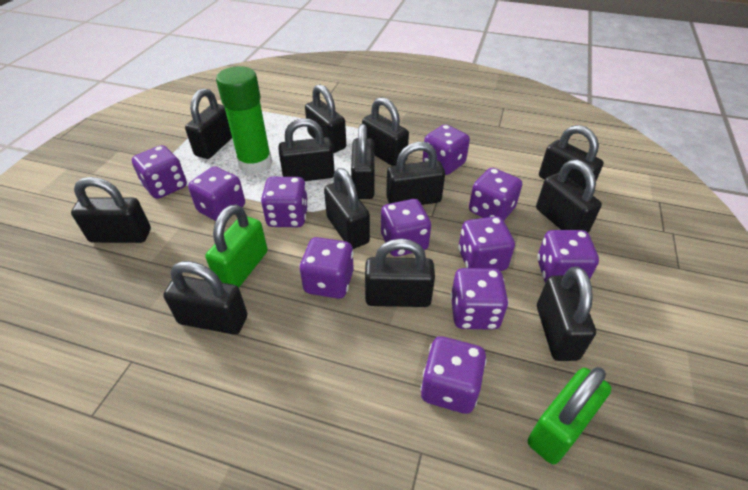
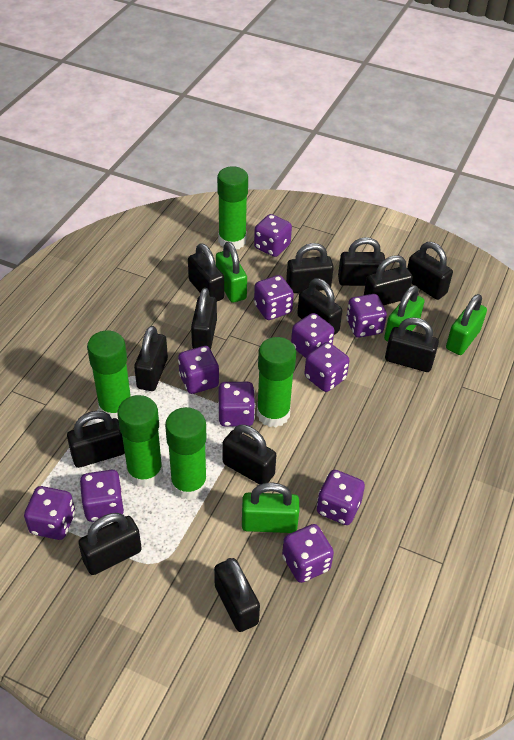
green glue stick: 1 -> 5
green padlock: 2 -> 4

